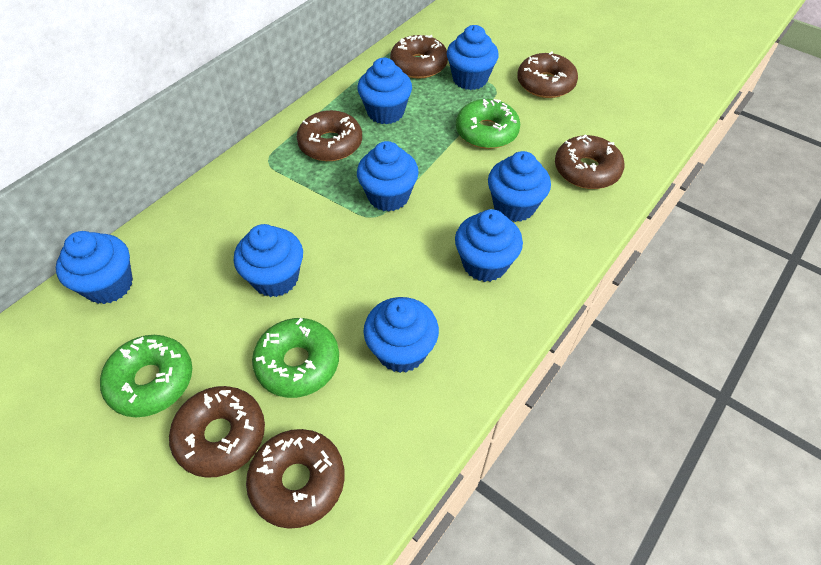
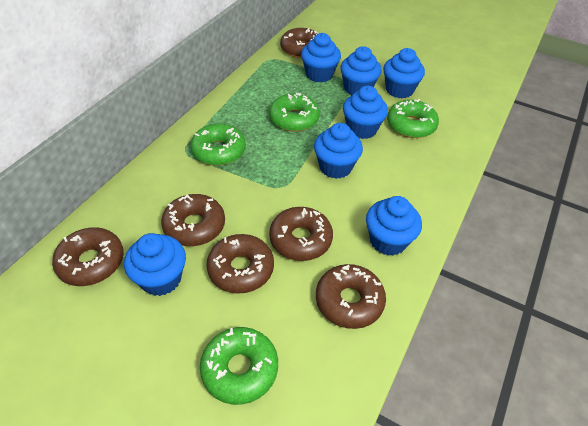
blue cupcake: 8 -> 7
green donut: 3 -> 4

